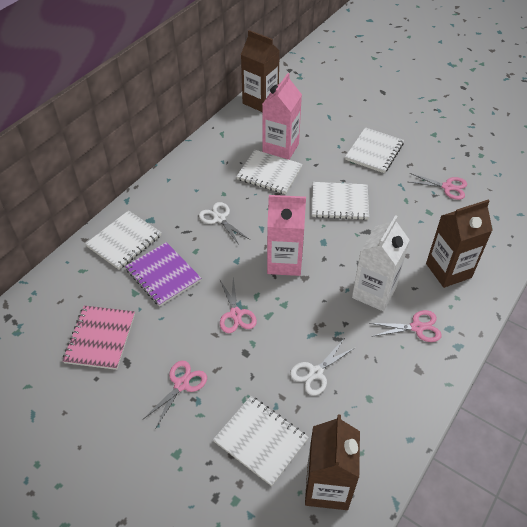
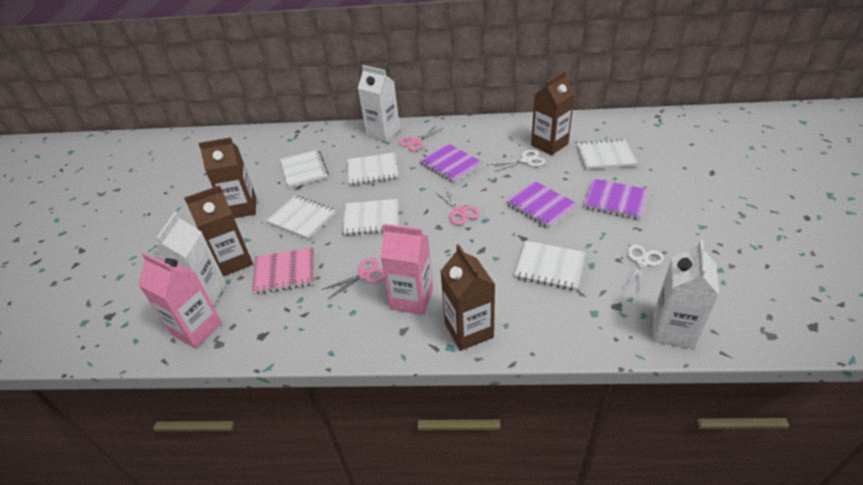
brown carton: 3 -> 4
pink scissors: 4 -> 3
purple notebook: 1 -> 3
white carton: 1 -> 3
white notebook: 5 -> 6

